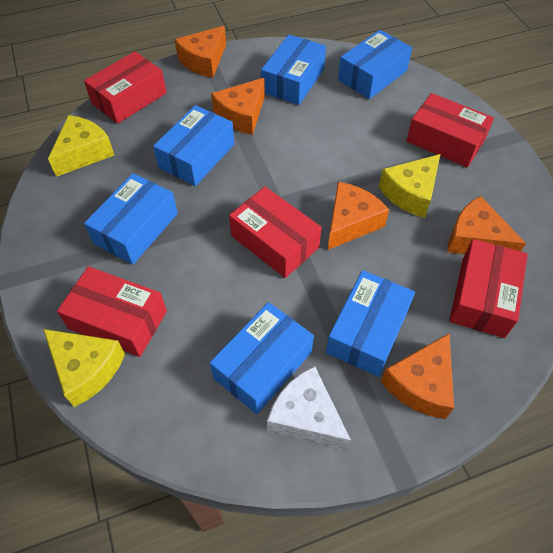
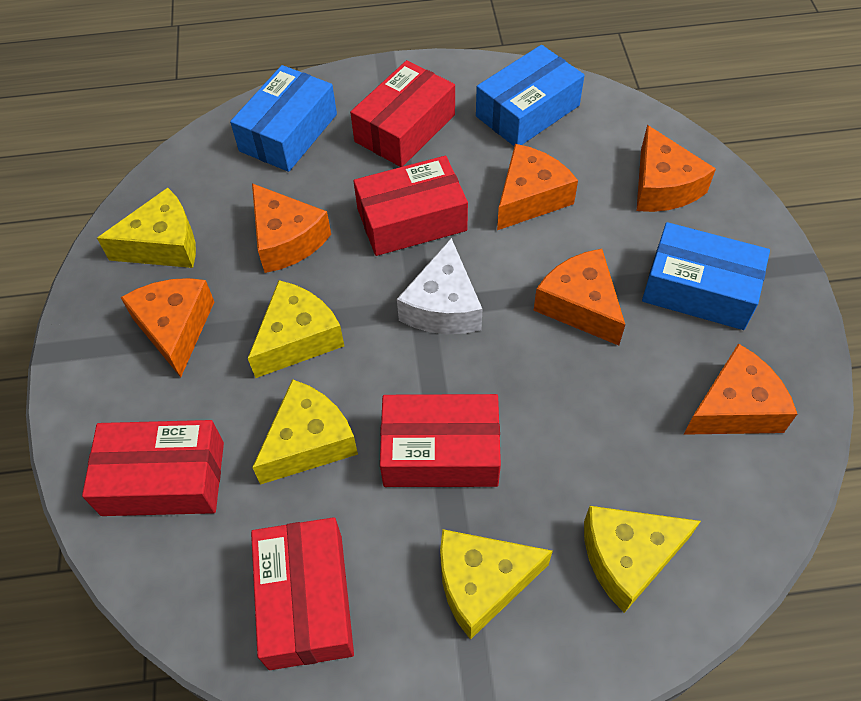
blue box: 6 -> 3
orange cheese: 5 -> 6
yellow cheese: 3 -> 5

